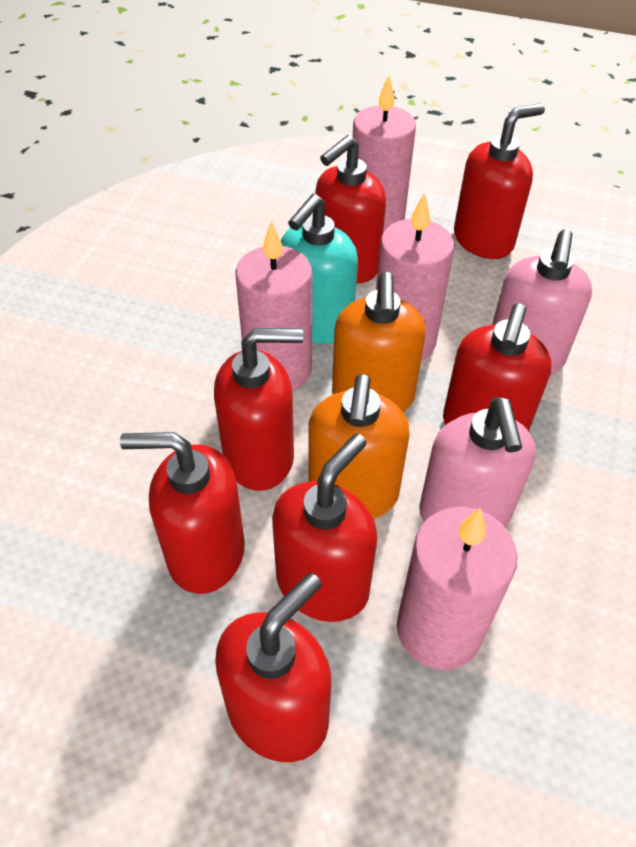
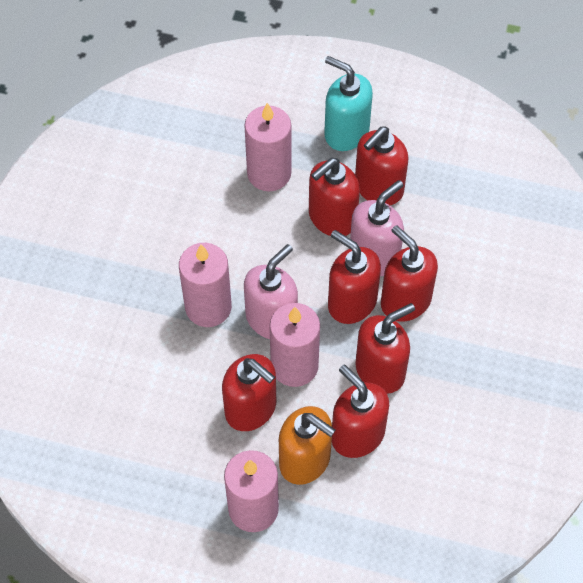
orange soap dispenser: 2 -> 1

